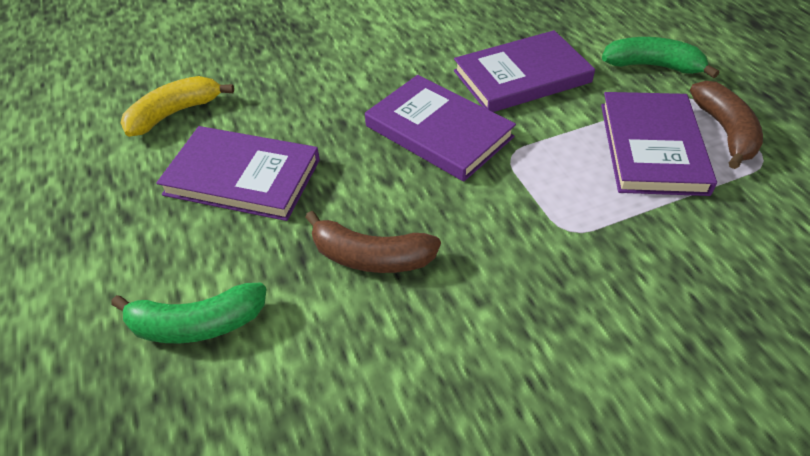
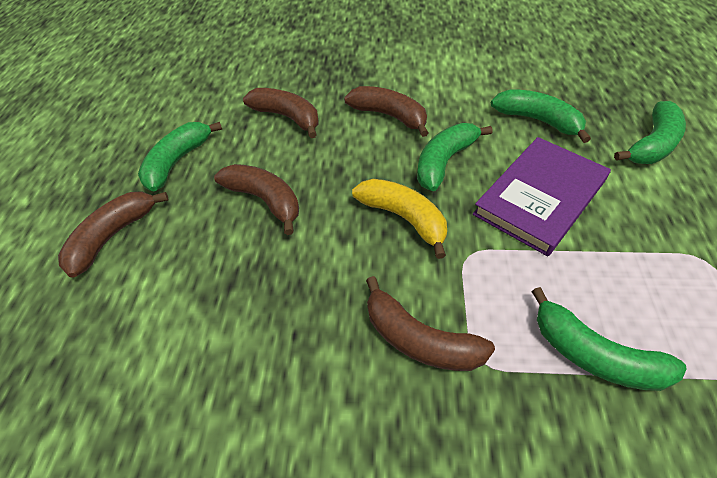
brown banana: 2 -> 5
green banana: 2 -> 5
purple book: 4 -> 1

